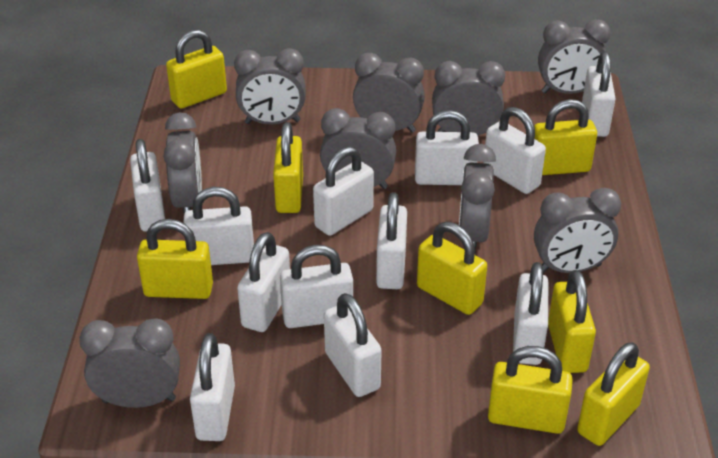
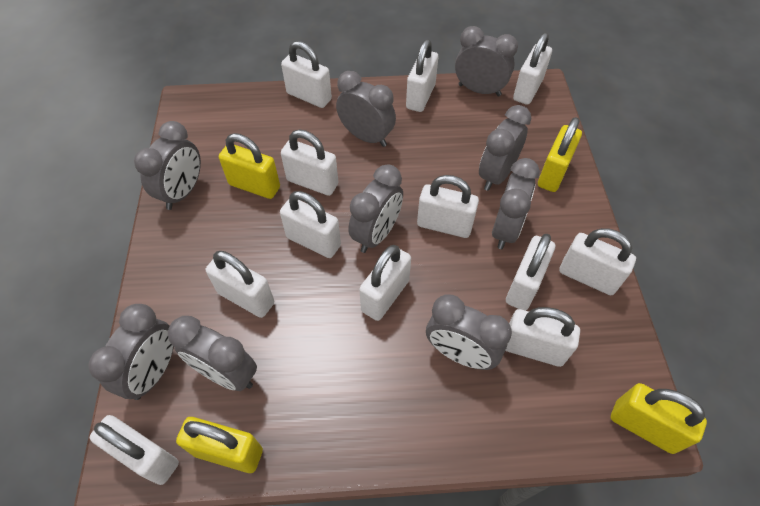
yellow padlock: 8 -> 4

